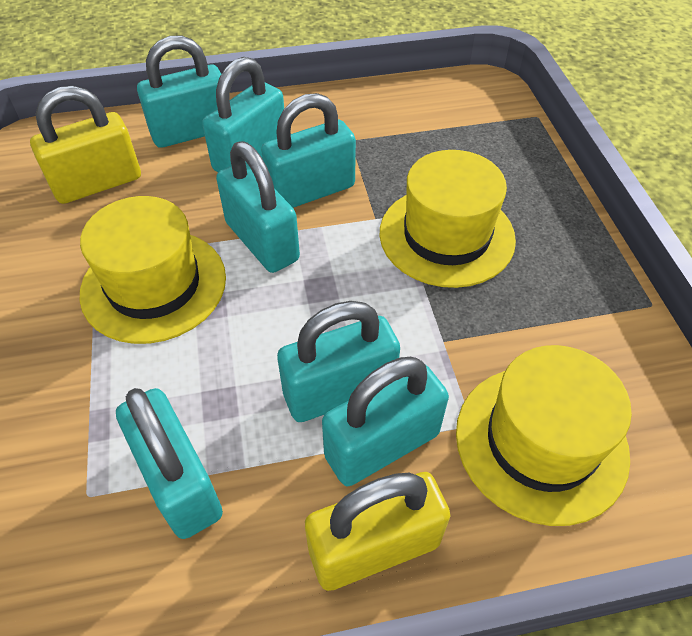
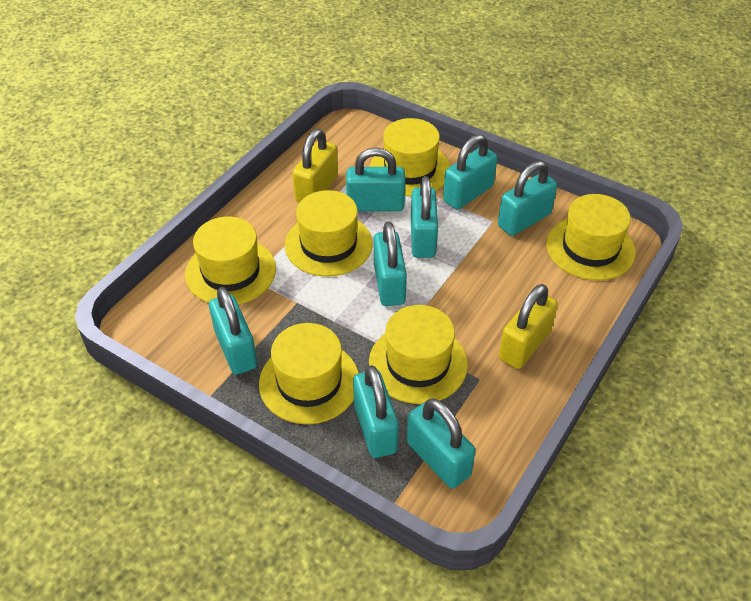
turquoise padlock: 7 -> 8
yellow hat: 3 -> 6

